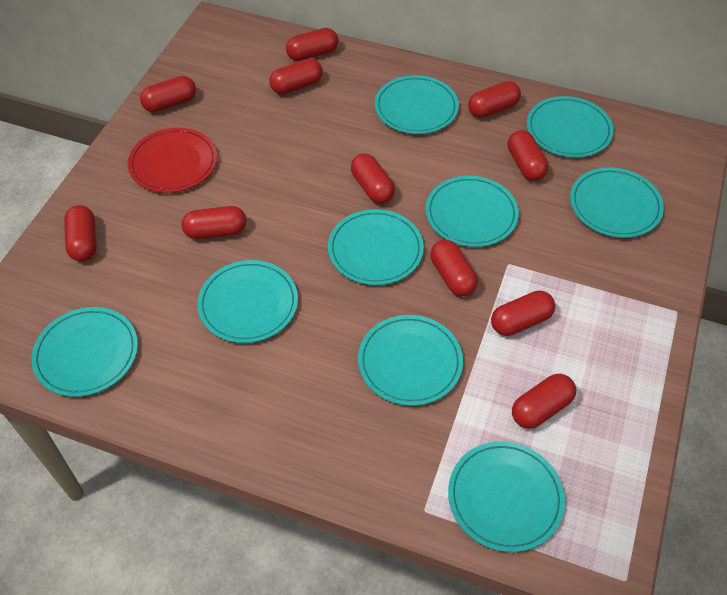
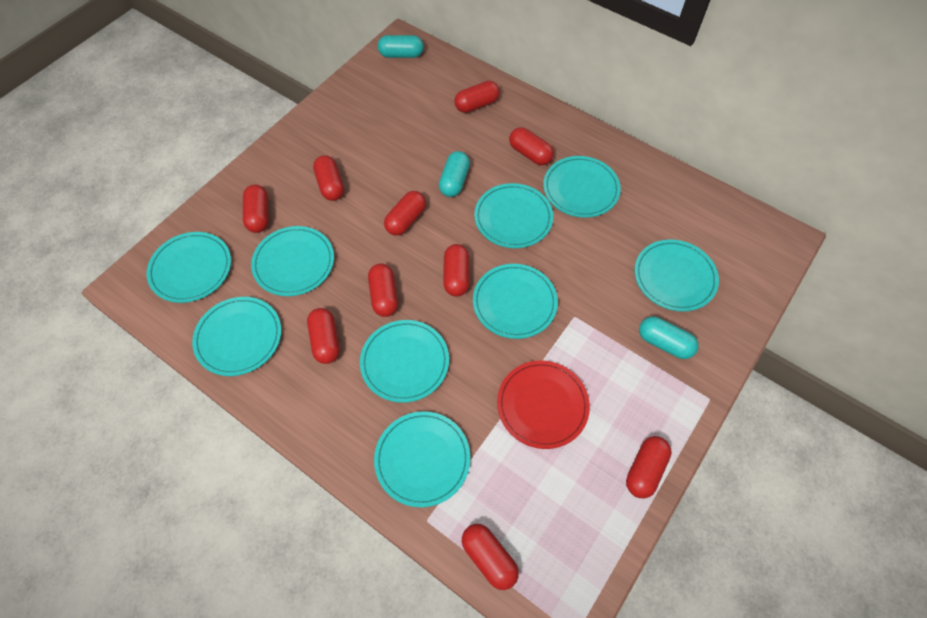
red capsule: 11 -> 10
turquoise capsule: 0 -> 3

